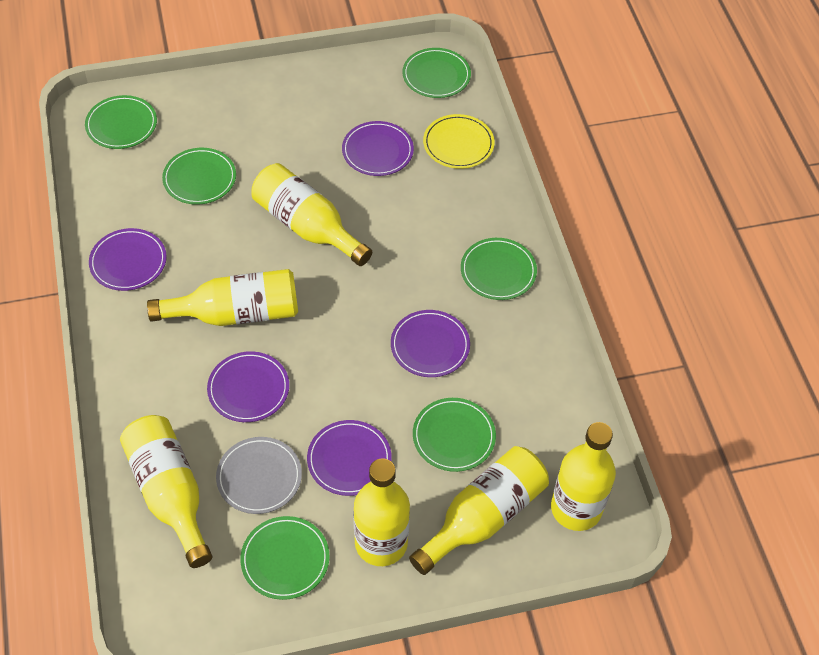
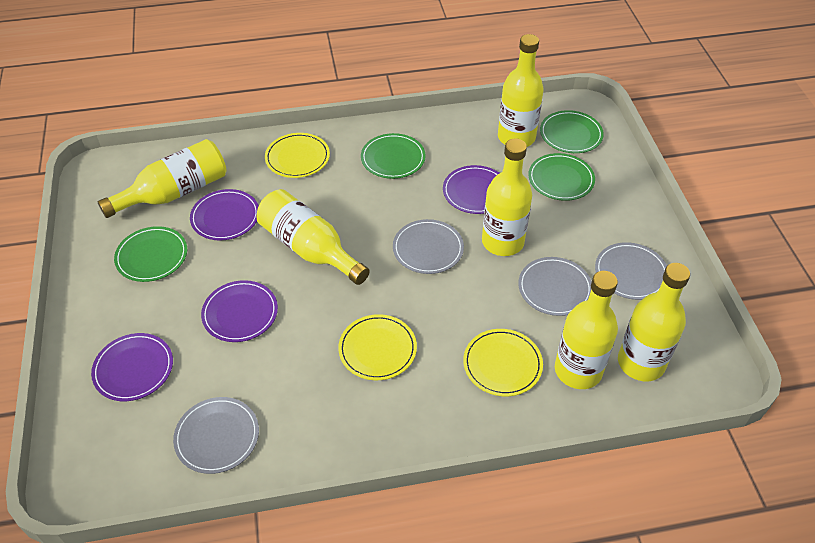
green plate: 6 -> 4
grey plate: 1 -> 4
purple plate: 5 -> 4
yellow plate: 1 -> 3

